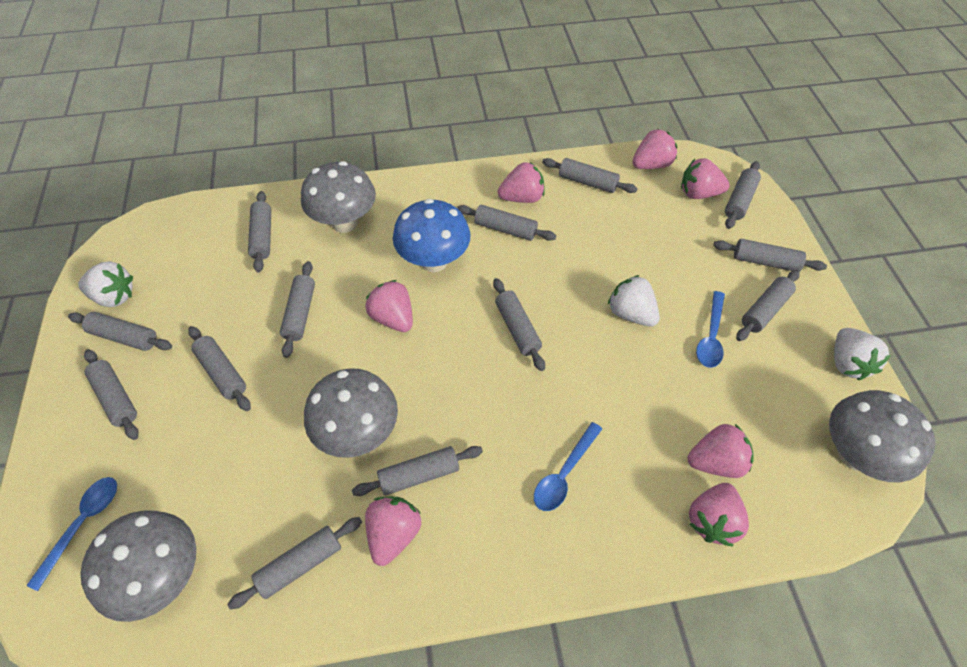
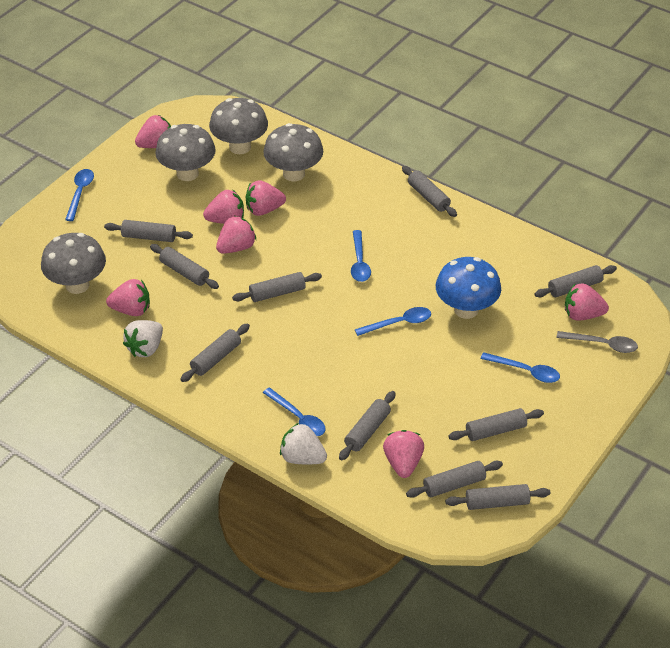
blue spoon: 3 -> 5
grey rolling pin: 13 -> 10
grey spoon: 0 -> 1
white strawberry: 3 -> 2

